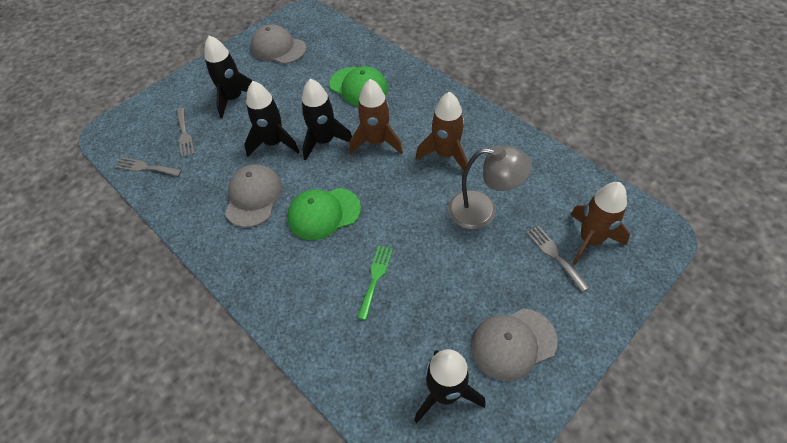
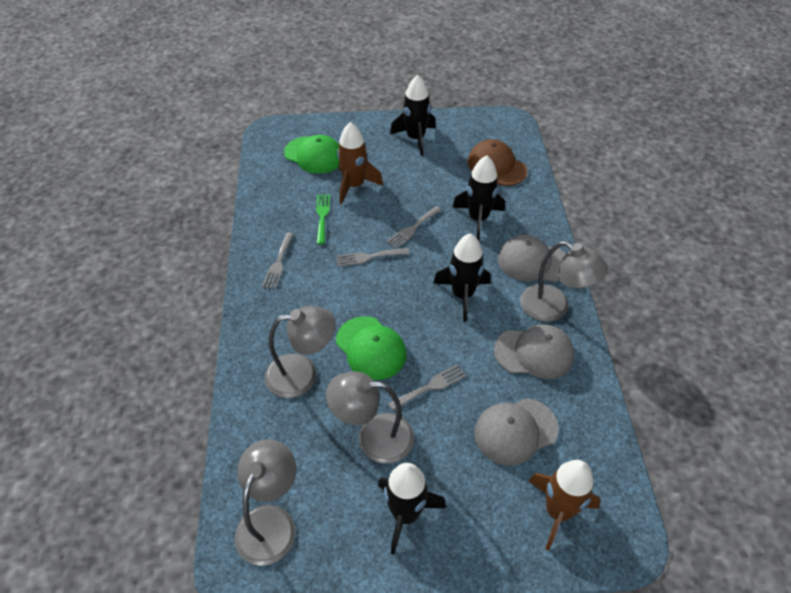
brown cap: 0 -> 1
brown rocket: 3 -> 2
grey fork: 3 -> 4
grey lamp: 1 -> 4

